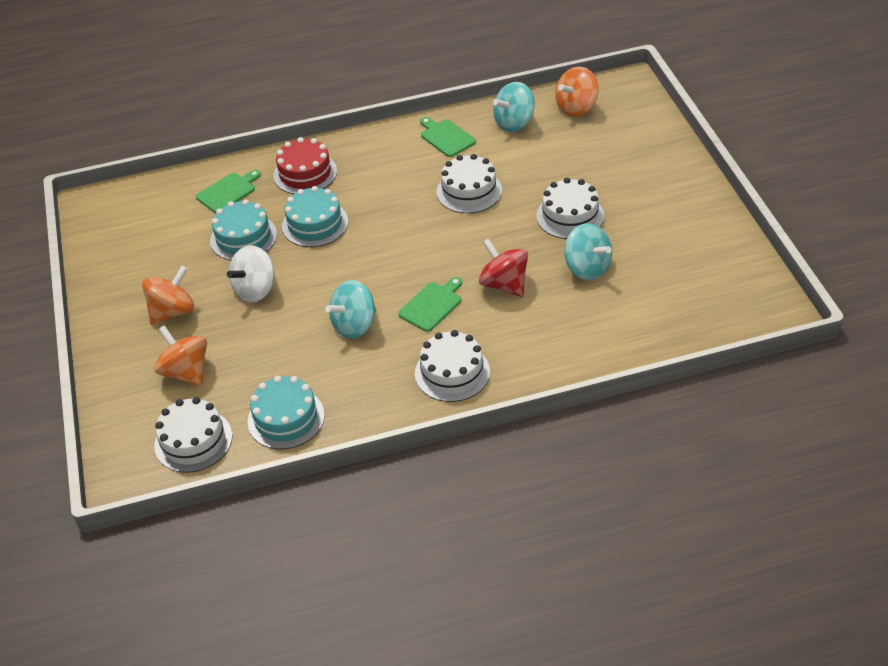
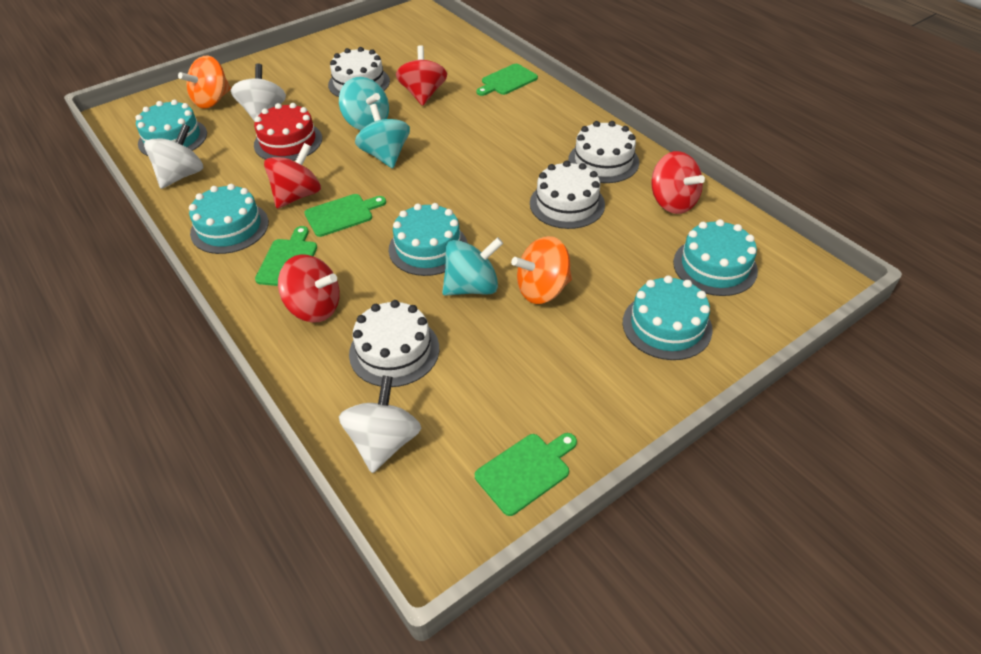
green cutting board: 3 -> 4
orange spinning top: 3 -> 2
red spinning top: 1 -> 4
turquoise cake: 3 -> 5
white spinning top: 1 -> 3

